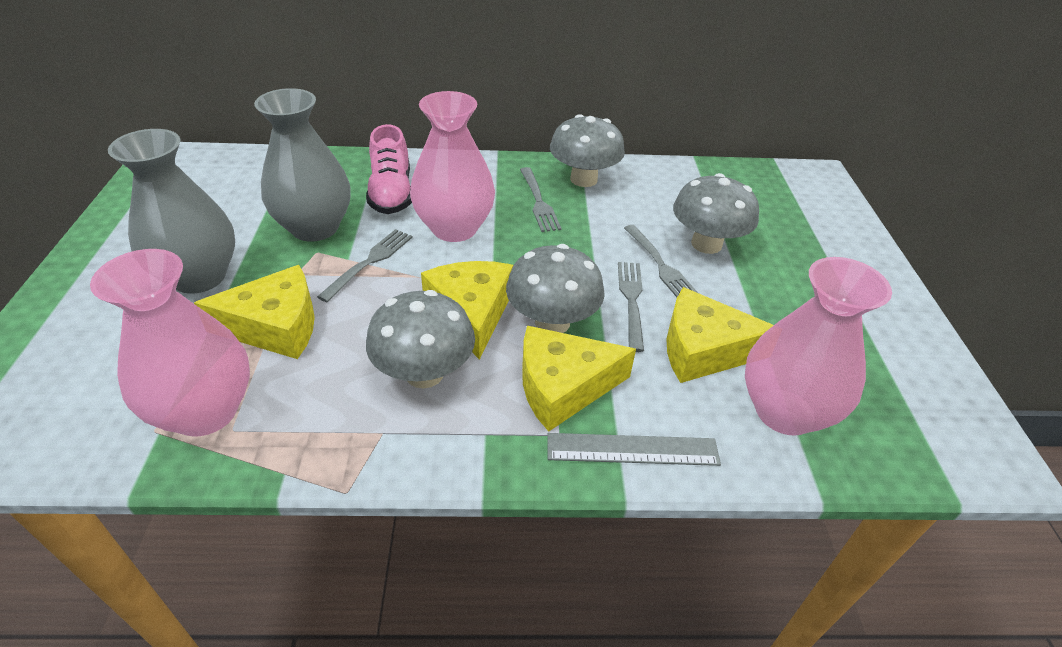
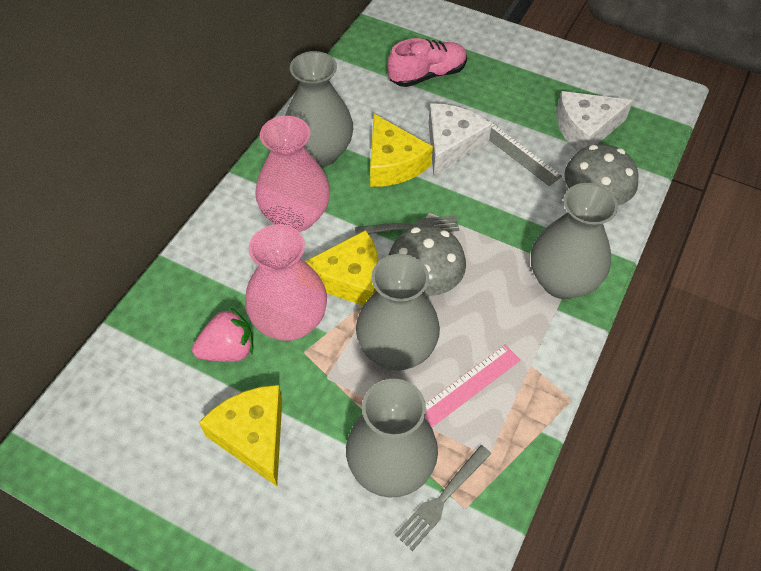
grey fork: 4 -> 2
grey mushroom: 4 -> 2
grey vase: 2 -> 4
pink ruler: 0 -> 1
pink strawberry: 0 -> 1
pink vase: 3 -> 2
white cheese: 0 -> 2
yellow cheese: 4 -> 3

